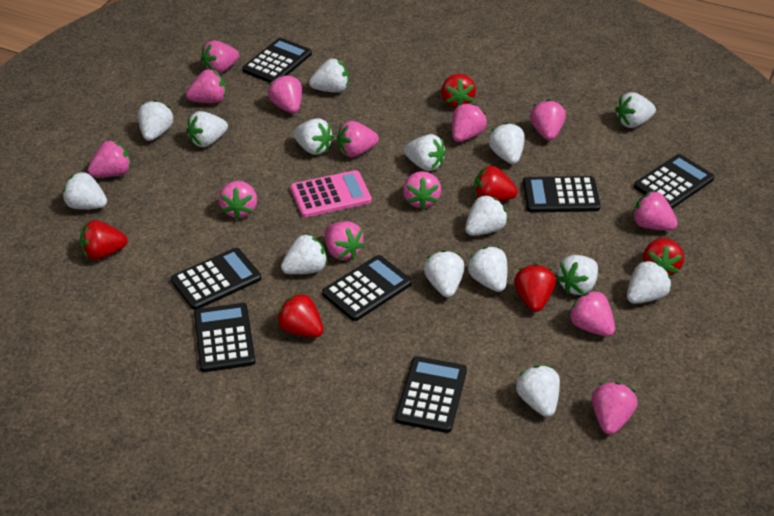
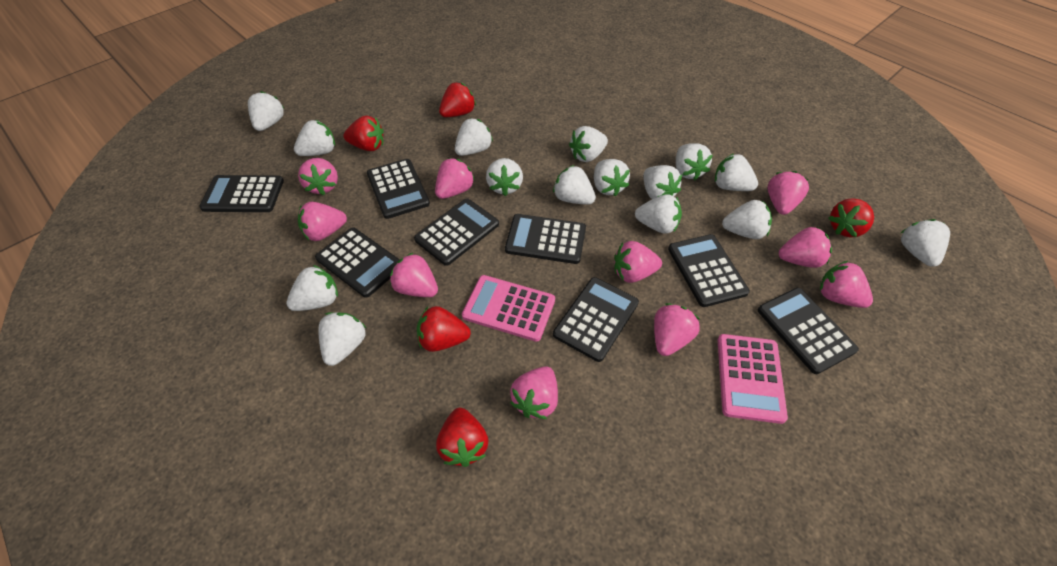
black calculator: 7 -> 8
pink calculator: 1 -> 2
pink strawberry: 13 -> 10
red strawberry: 6 -> 5

